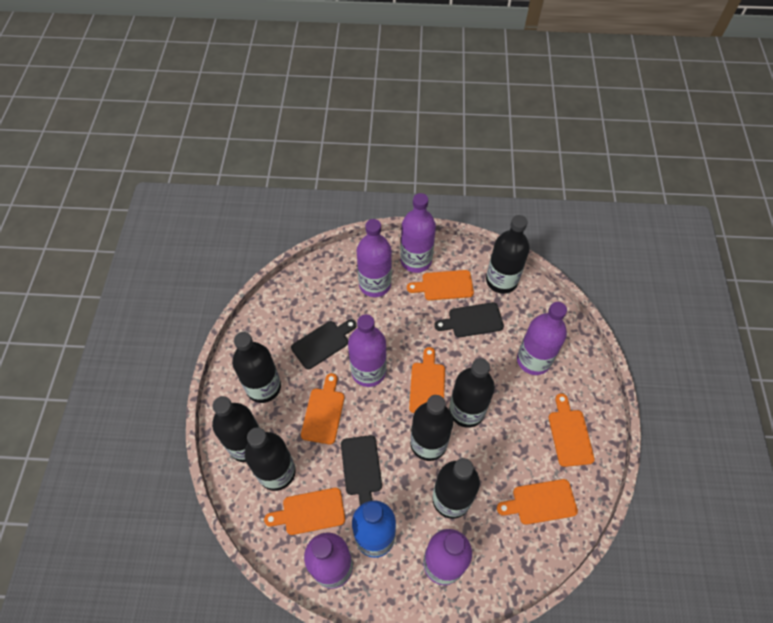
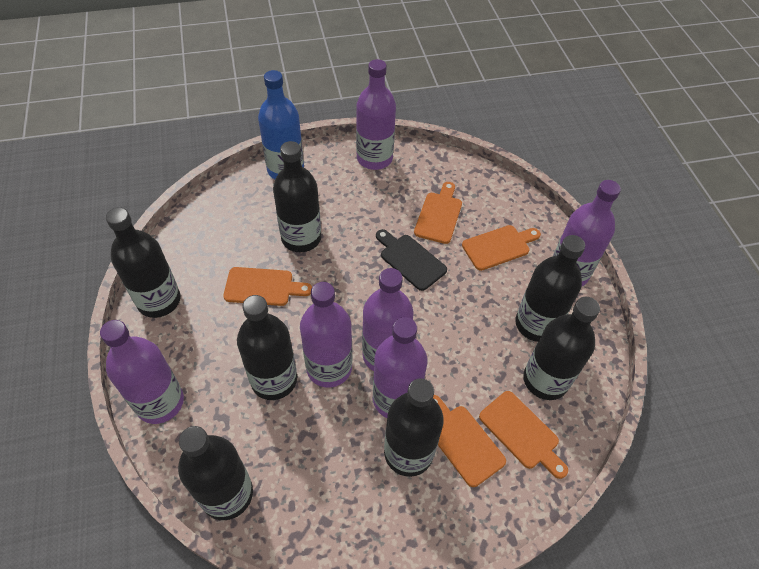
black cutting board: 3 -> 1
orange cutting board: 6 -> 5

